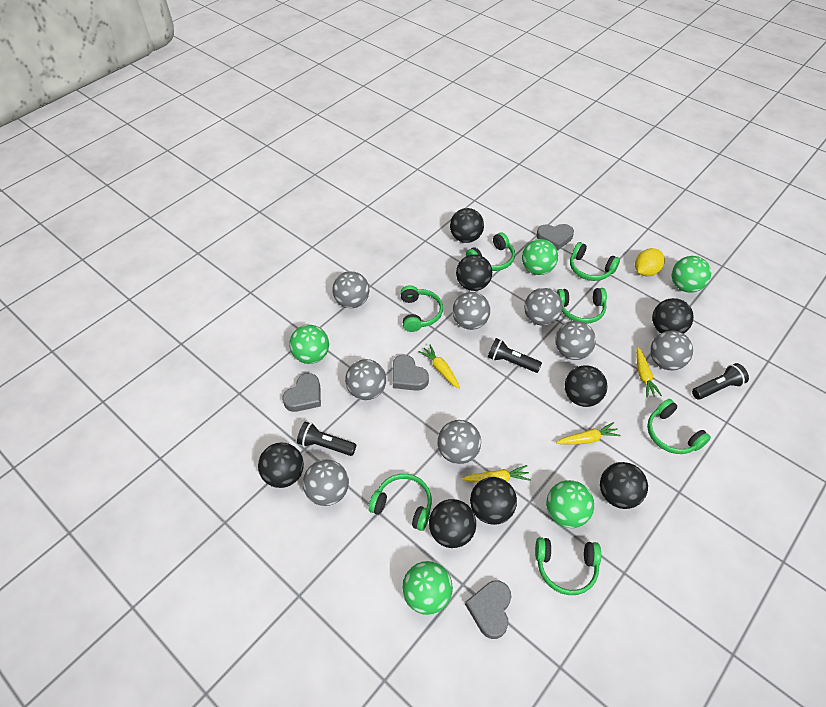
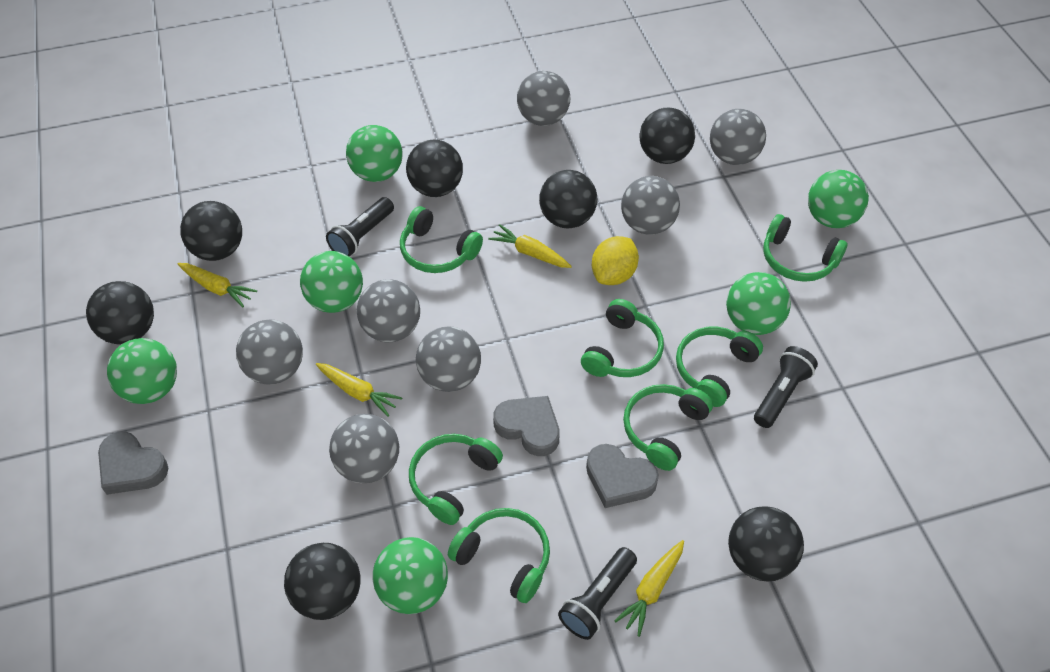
black ball: 8 -> 7
green ball: 5 -> 6
grey ball: 8 -> 7
grey heart: 4 -> 3

